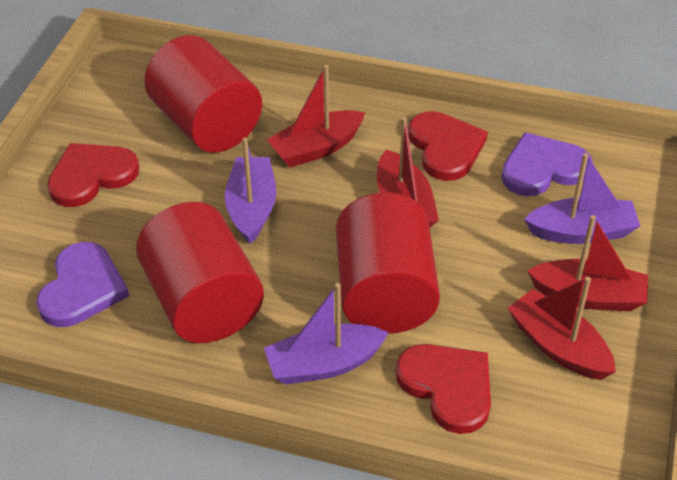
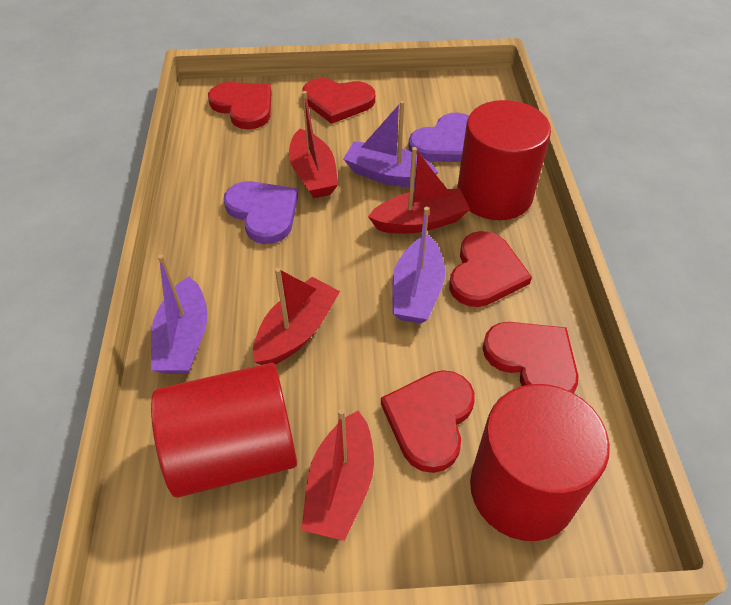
red heart: 3 -> 5

